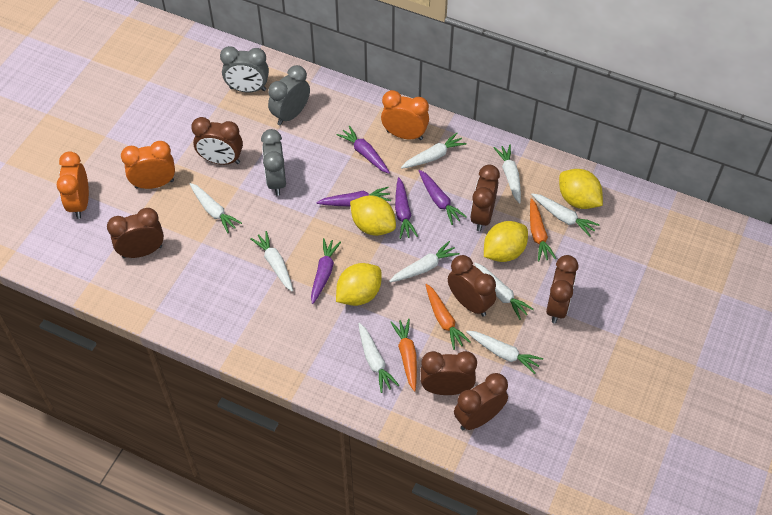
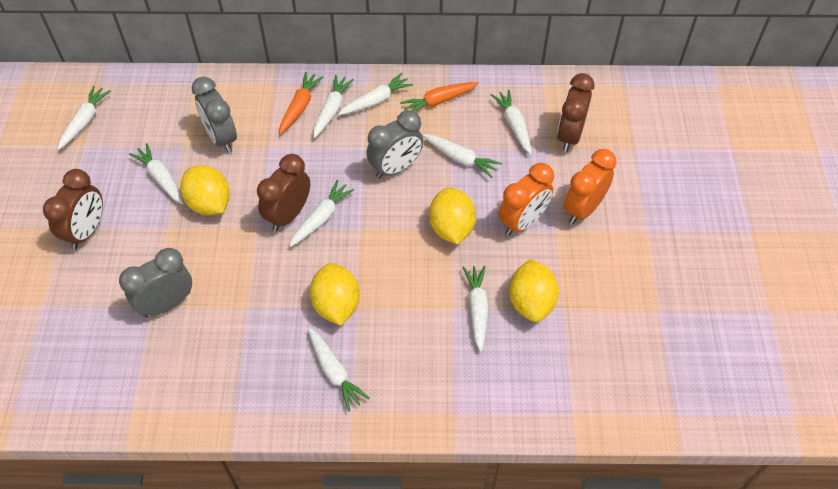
brown clock: 7 -> 3
orange carrot: 3 -> 2
orange clock: 3 -> 2
purple carrot: 5 -> 0

